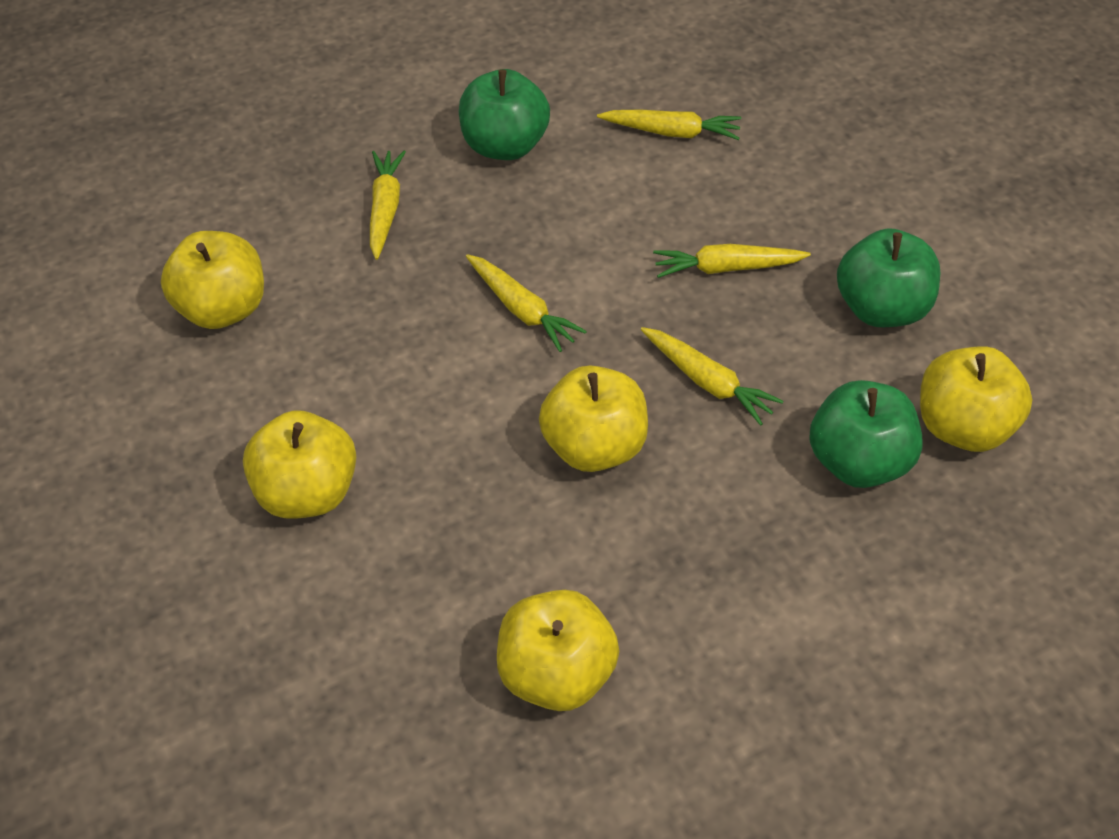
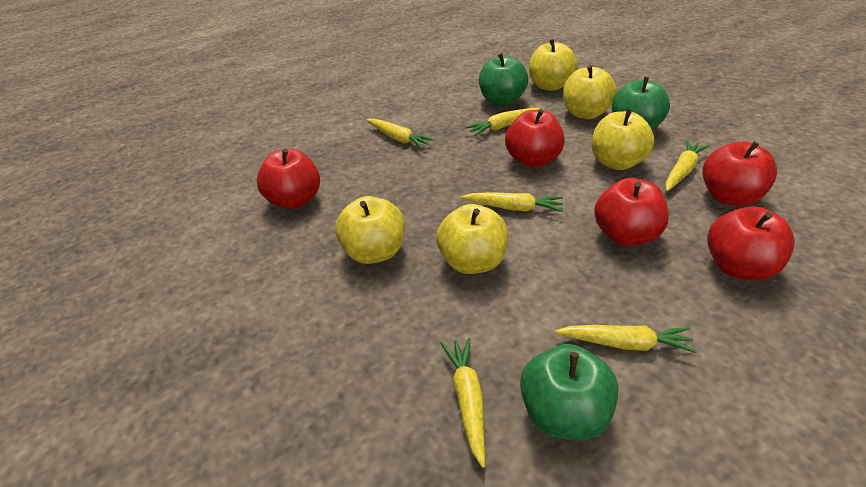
red apple: 0 -> 5
yellow carrot: 5 -> 6

